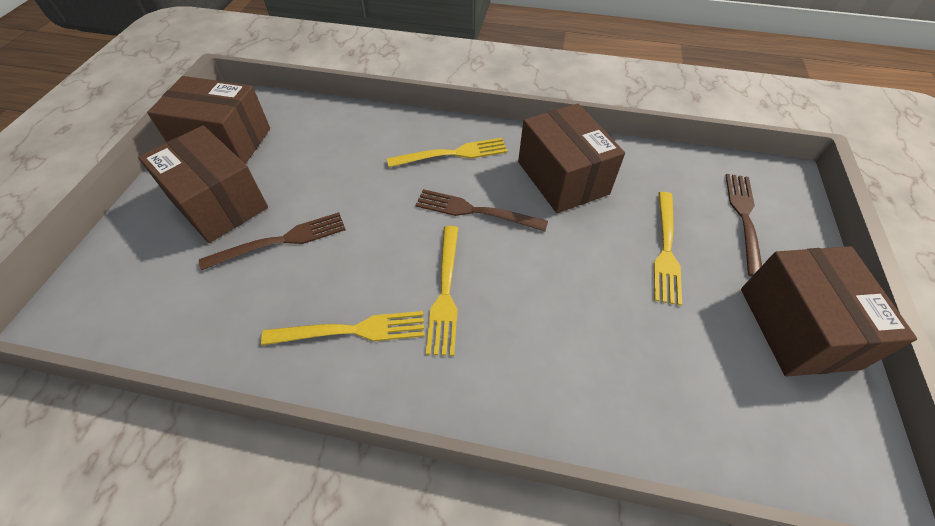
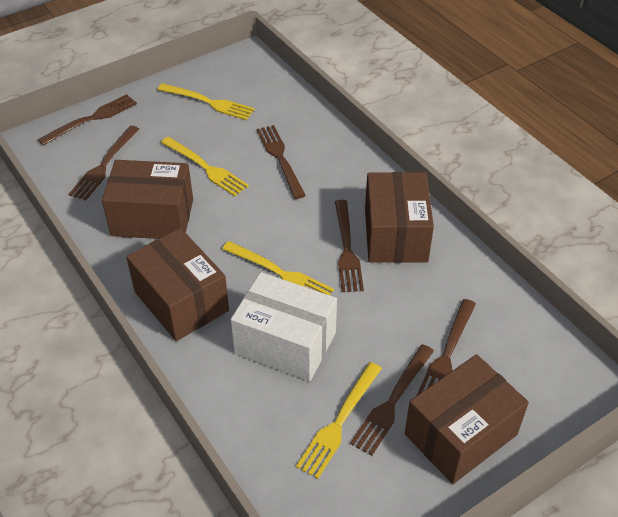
brown fork: 3 -> 6
white box: 0 -> 1

